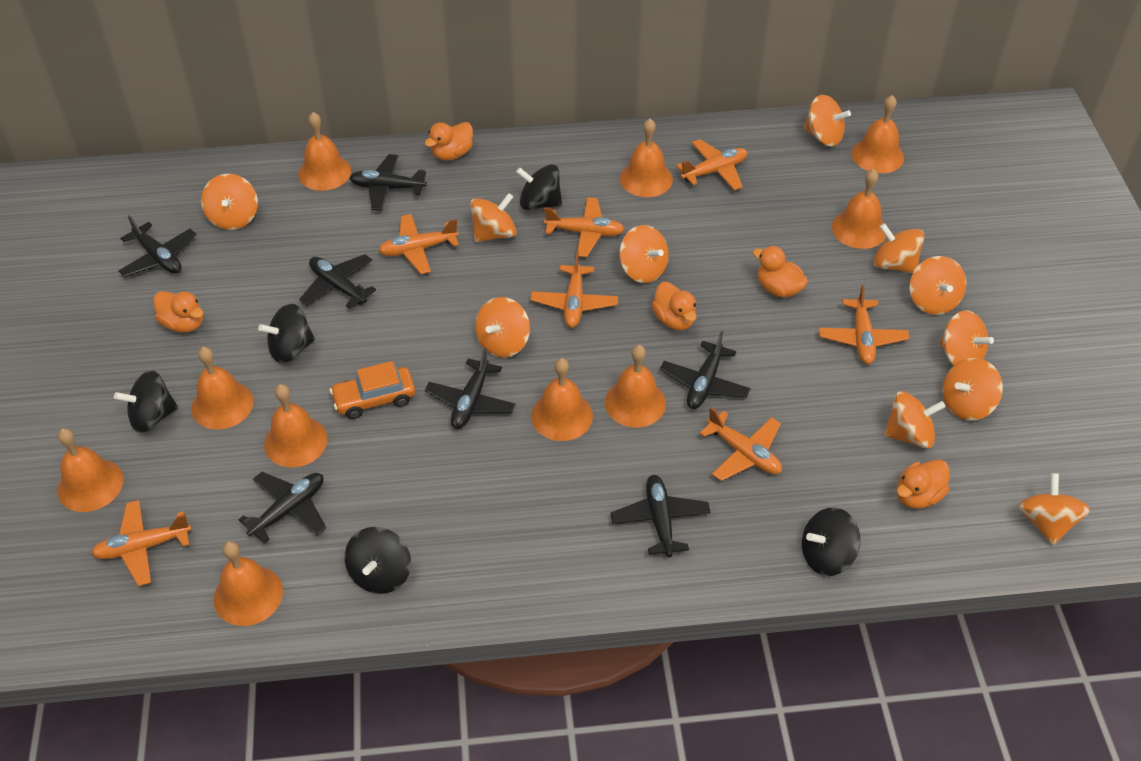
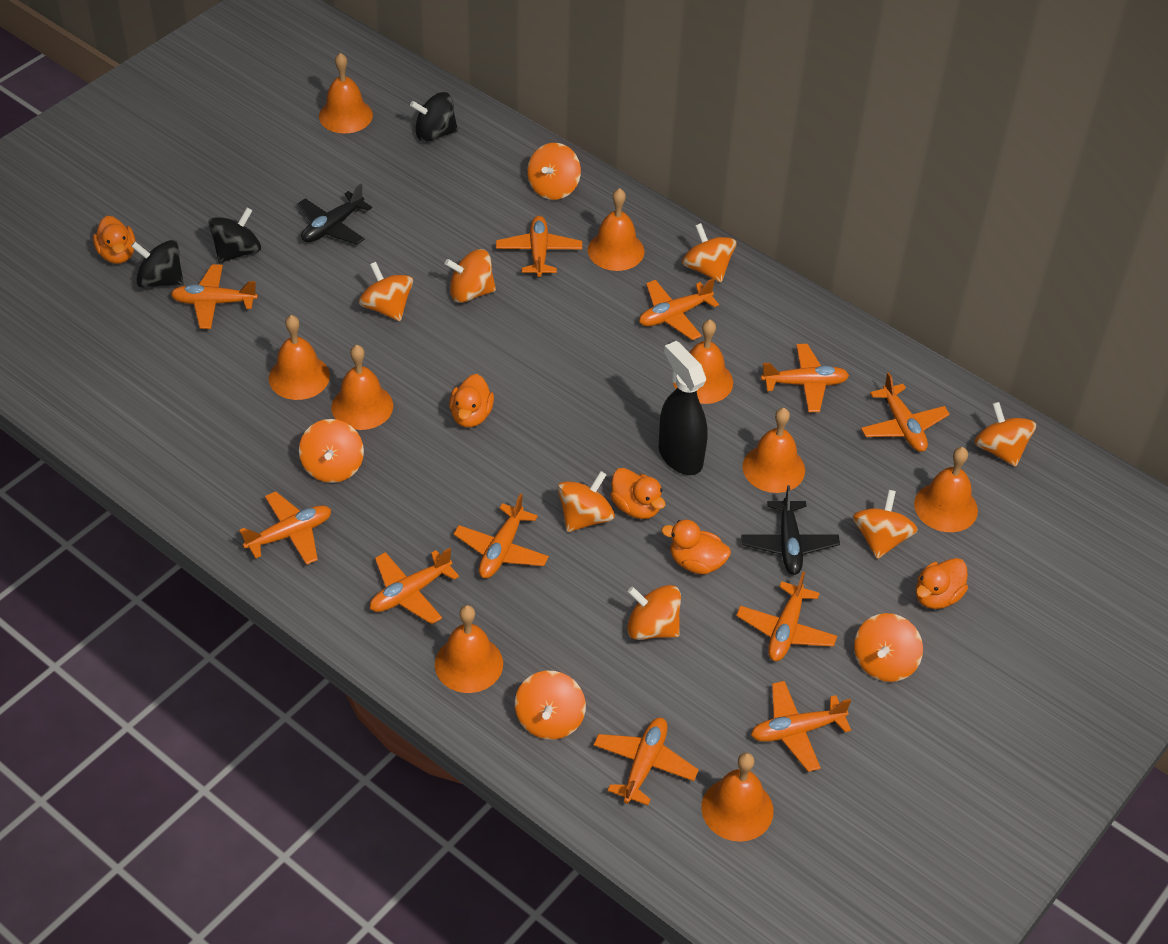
black plane: 7 -> 2
black spinning top: 5 -> 3
black spray bottle: 0 -> 1
orange bell: 10 -> 9
orange car: 1 -> 0
orange plane: 7 -> 11

